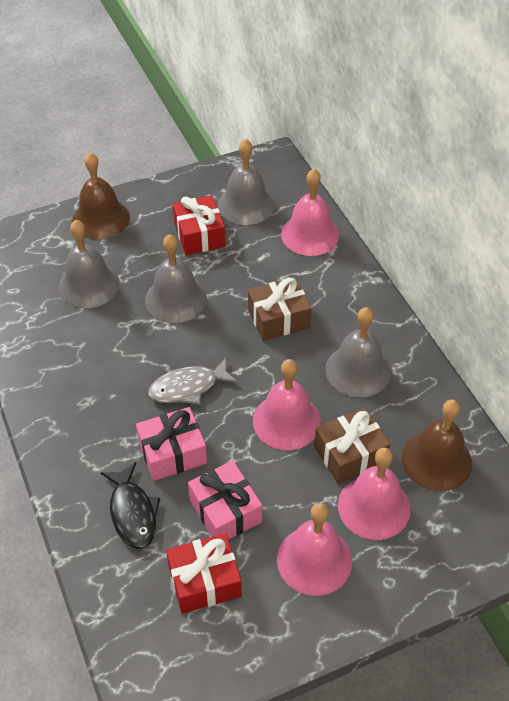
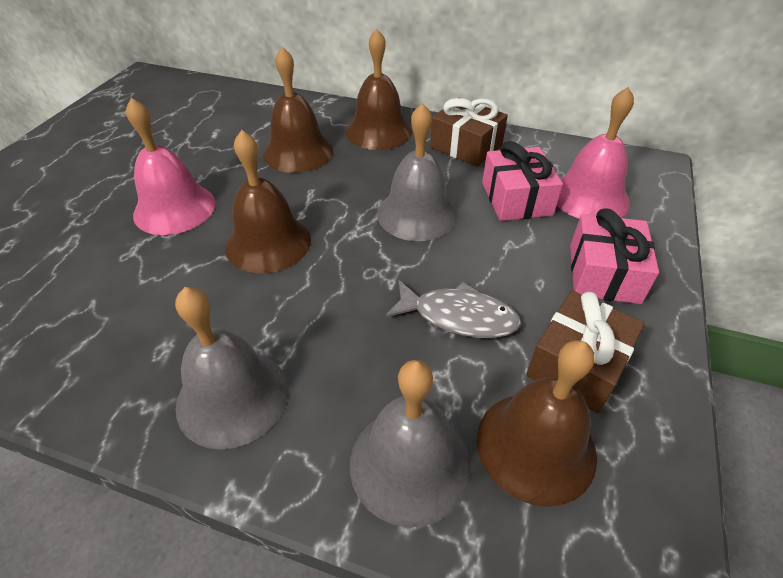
black fish: 1 -> 0
brown bell: 2 -> 4
grey bell: 4 -> 3
pink bell: 4 -> 2
red gift: 2 -> 0

